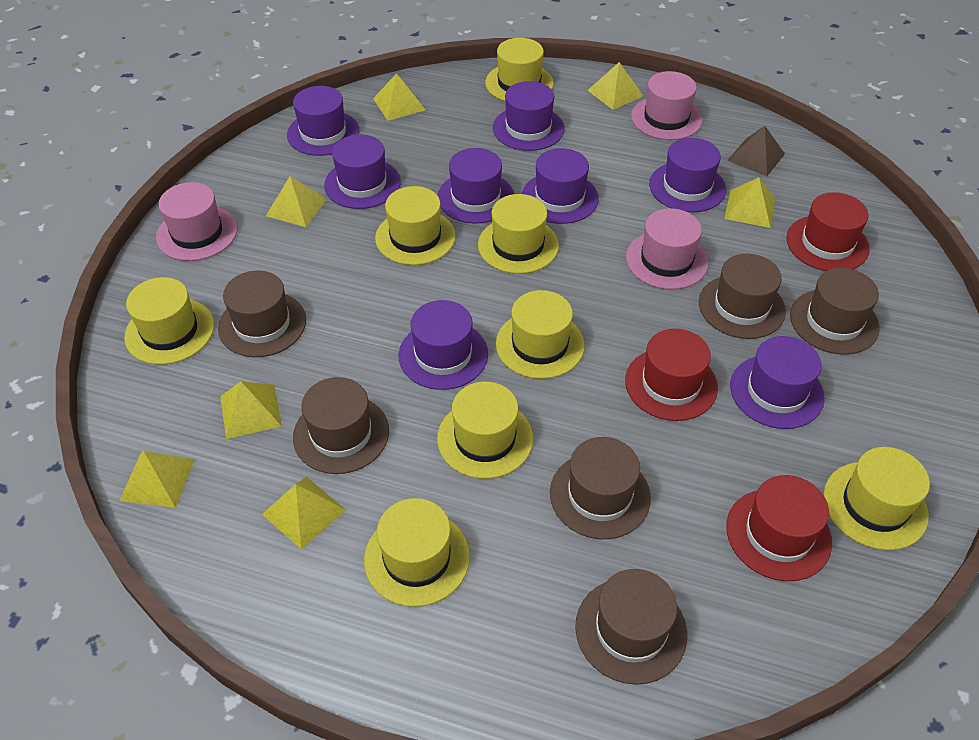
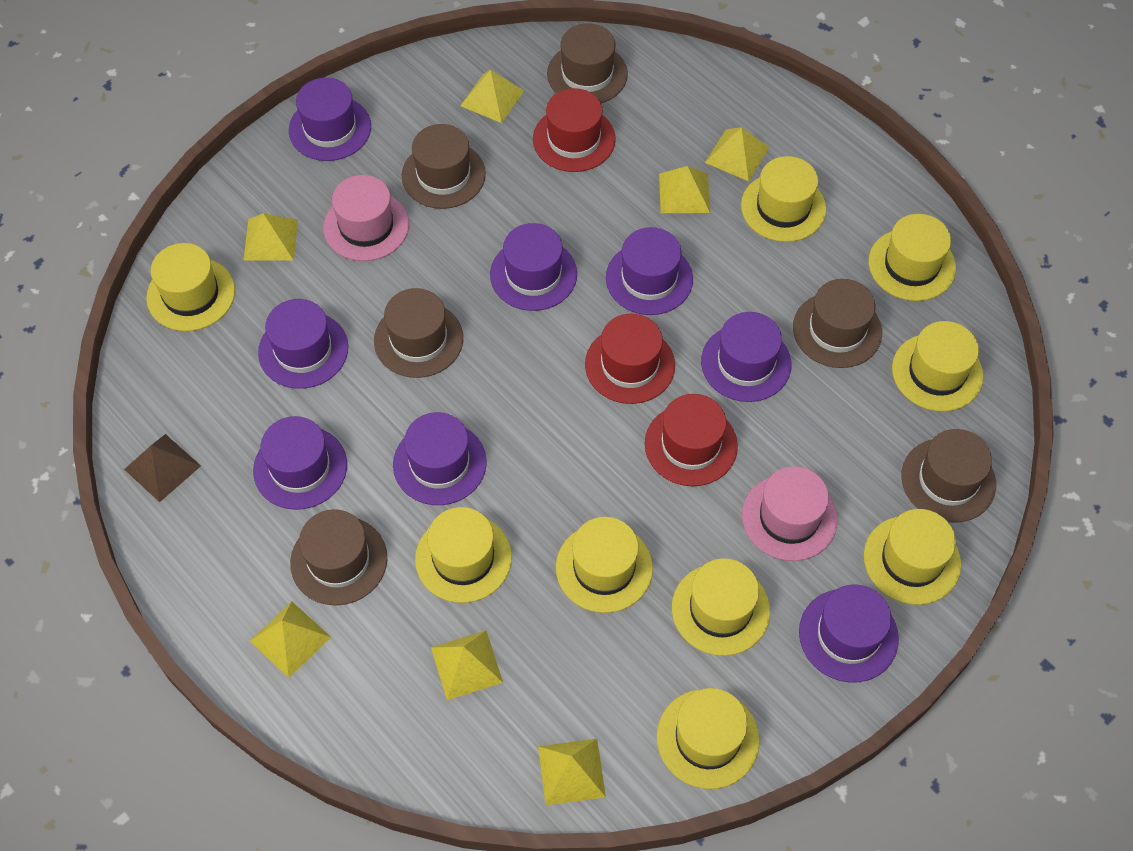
pink hat: 3 -> 2
yellow hat: 8 -> 9

